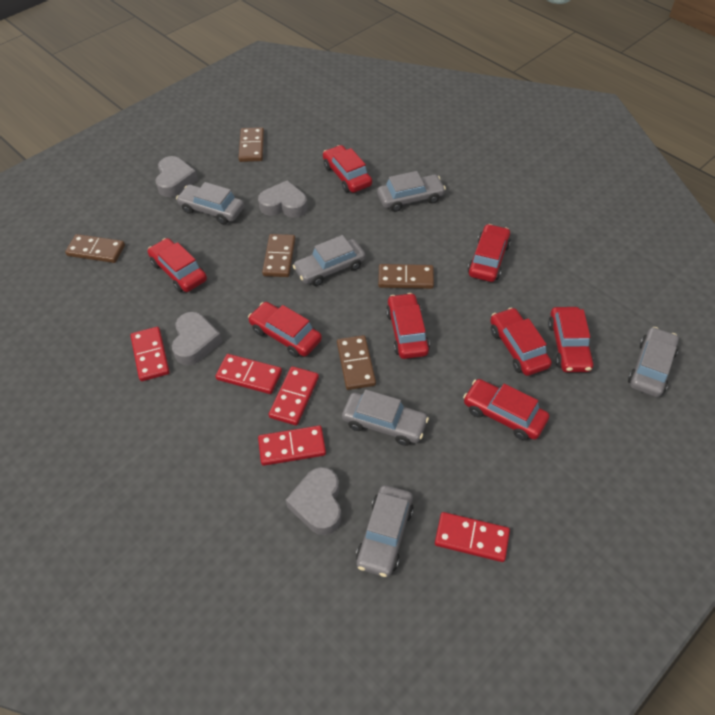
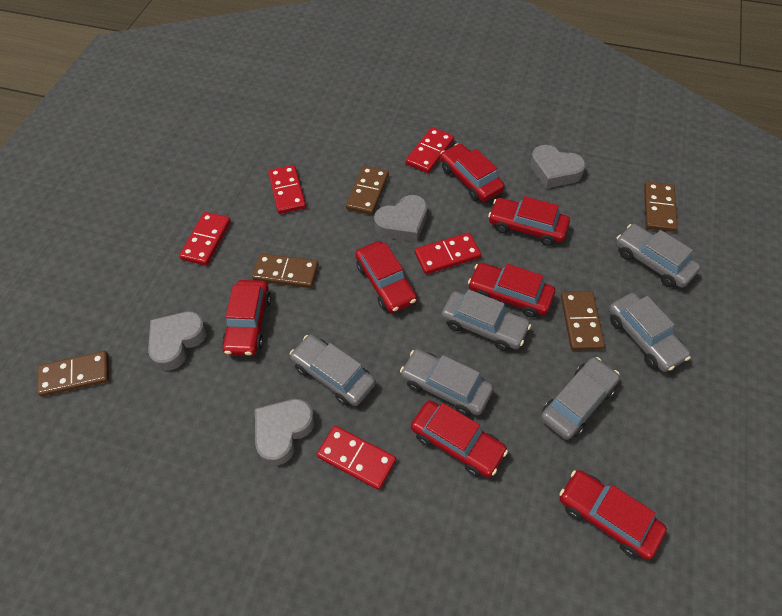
red car: 8 -> 7

